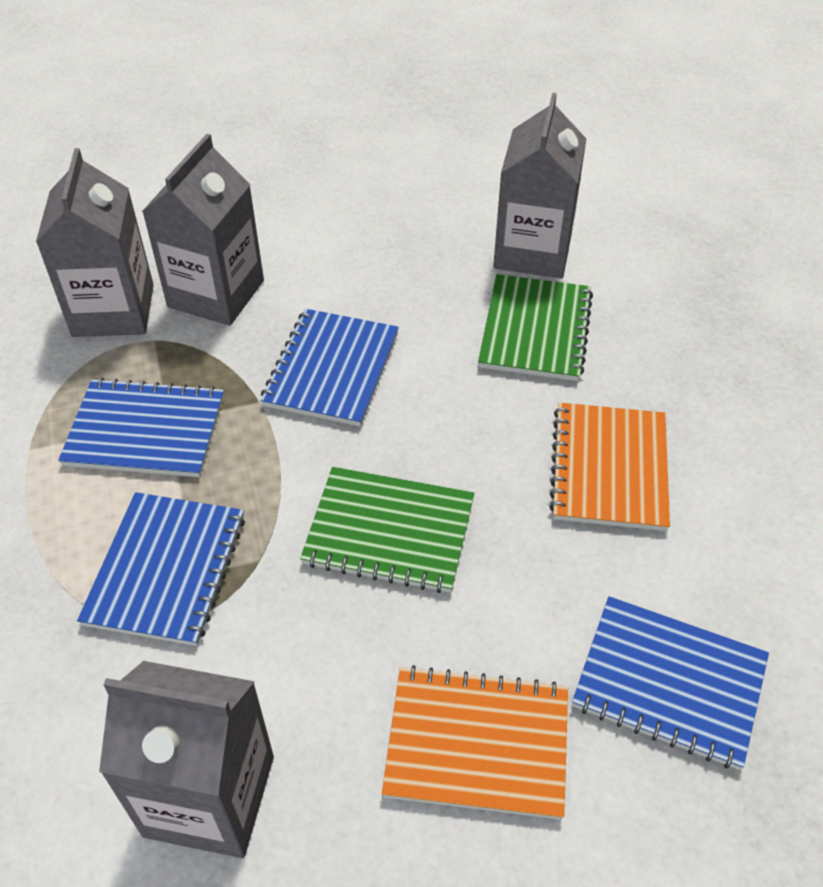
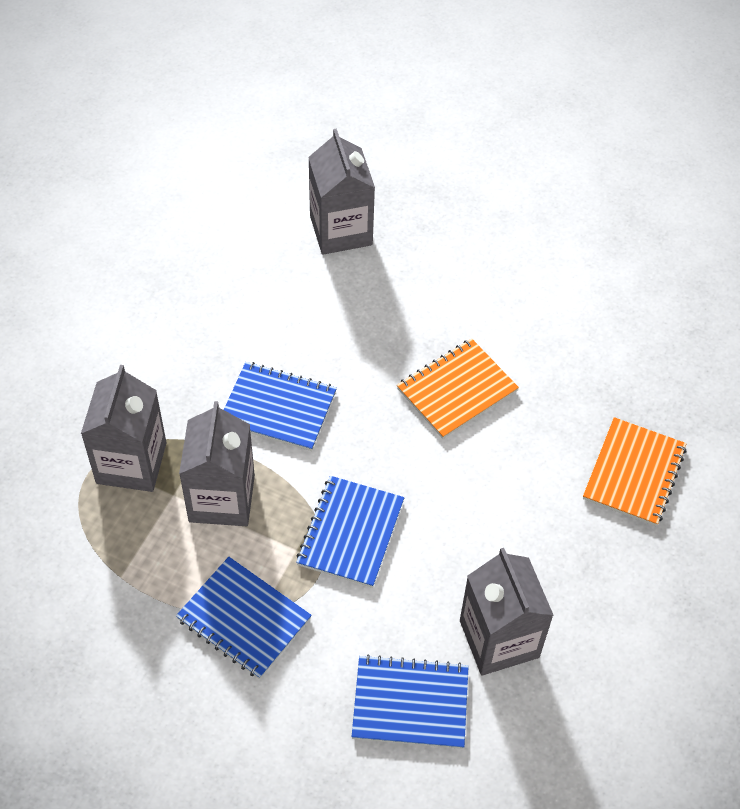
green notebook: 2 -> 0

